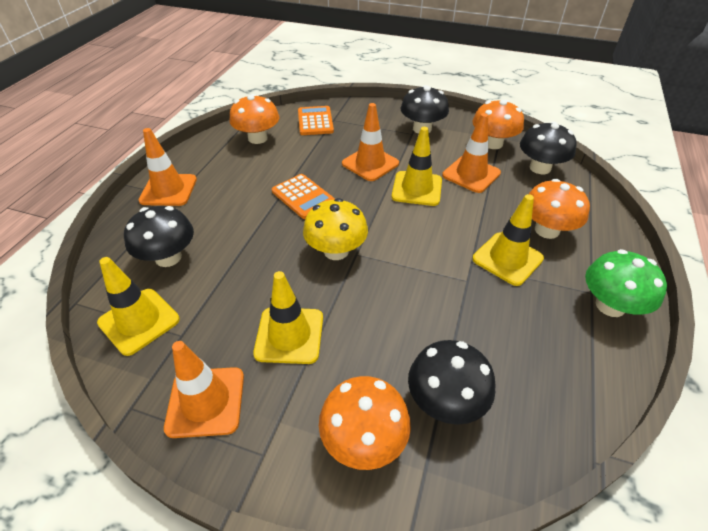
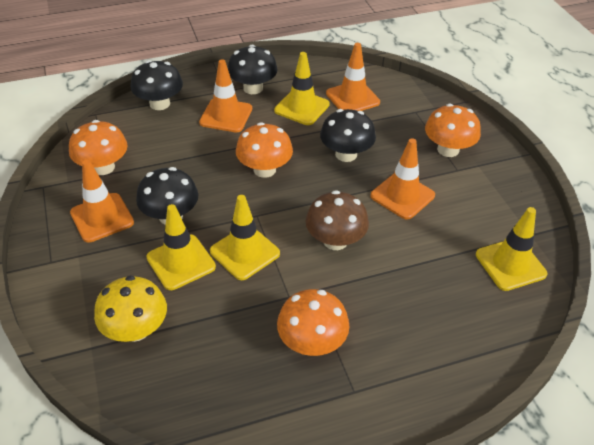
brown mushroom: 0 -> 1
green mushroom: 1 -> 0
orange calculator: 2 -> 0

